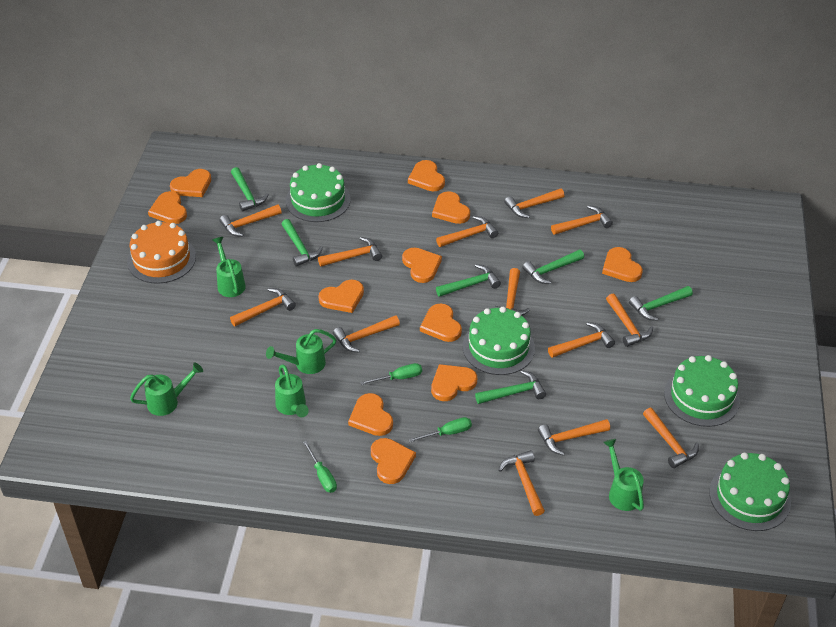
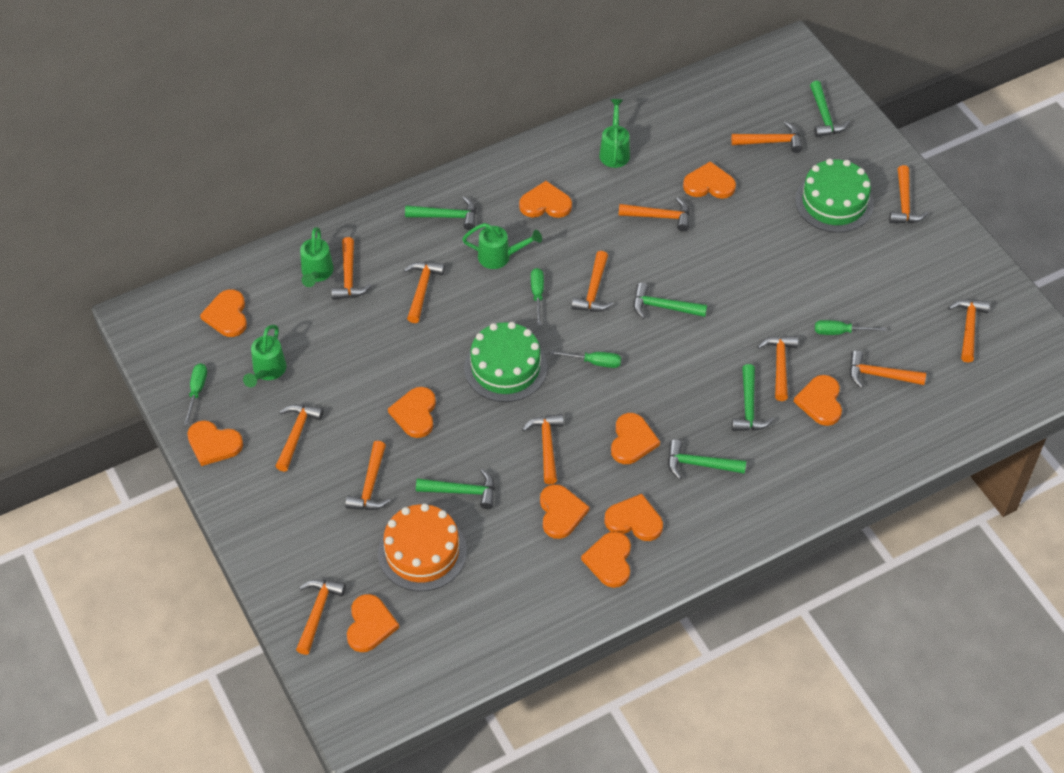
green cake: 4 -> 2
green screwdriver: 3 -> 4
green watering can: 5 -> 4

